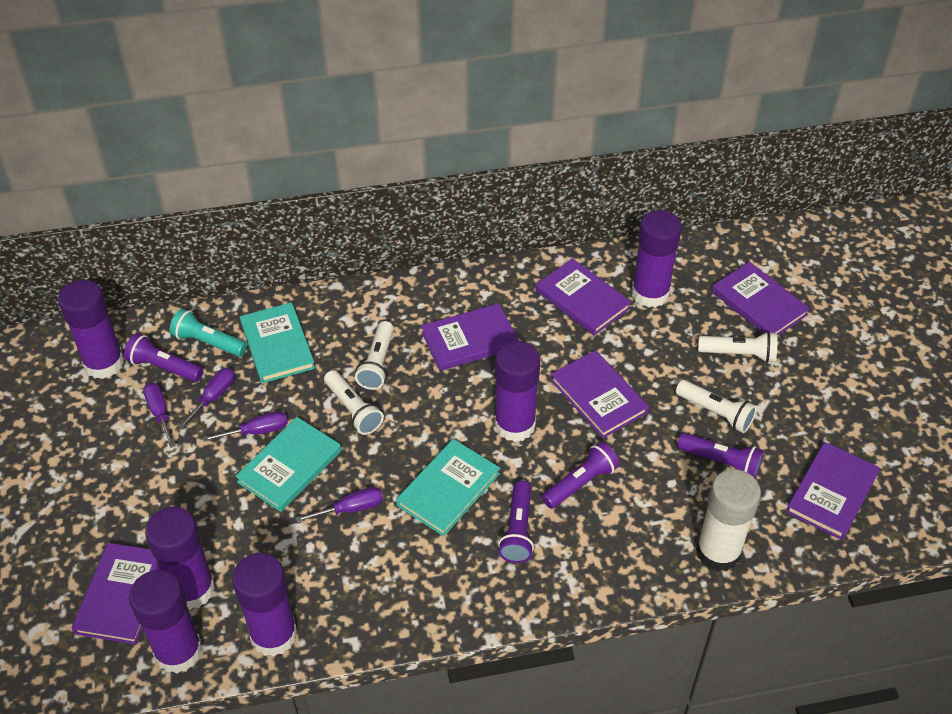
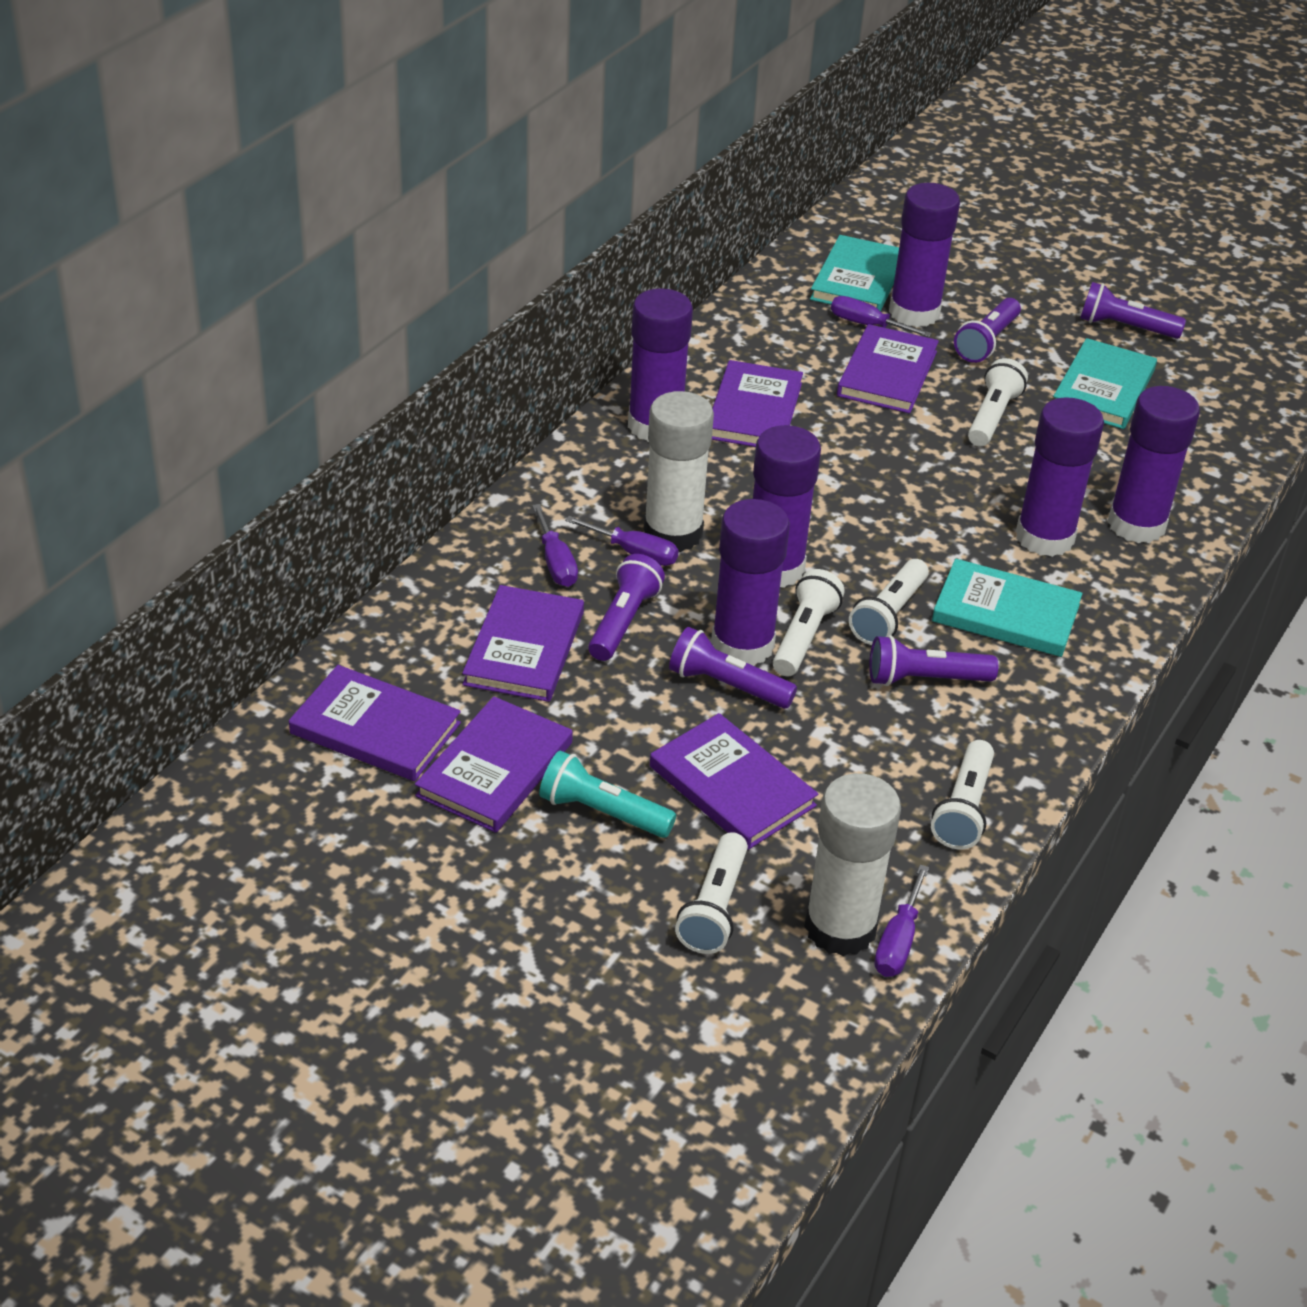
purple flashlight: 4 -> 5
white flashlight: 4 -> 5
white glue stick: 1 -> 2

